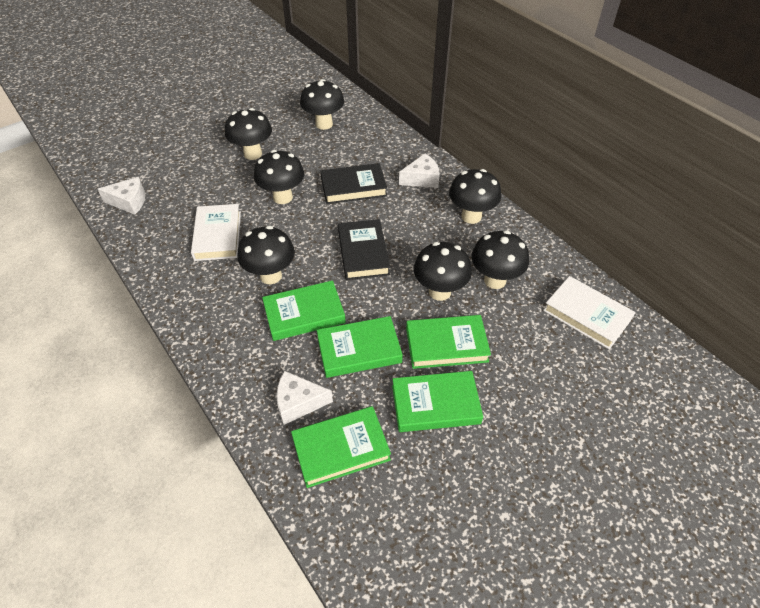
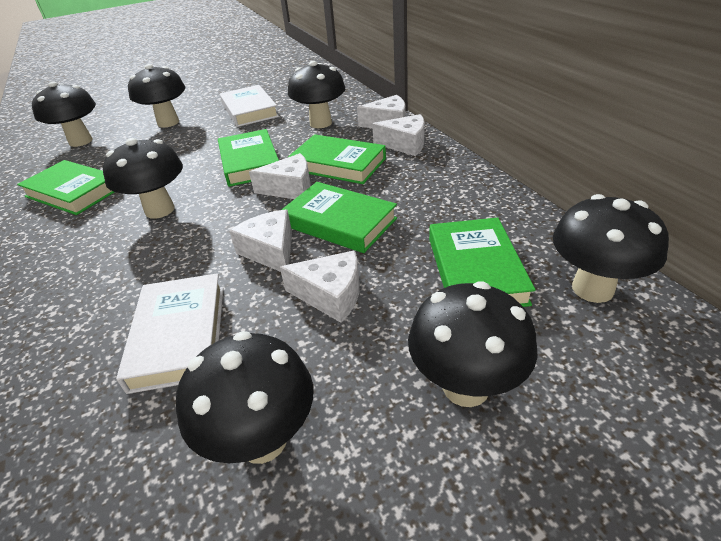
black book: 2 -> 0
white cheese: 3 -> 5

